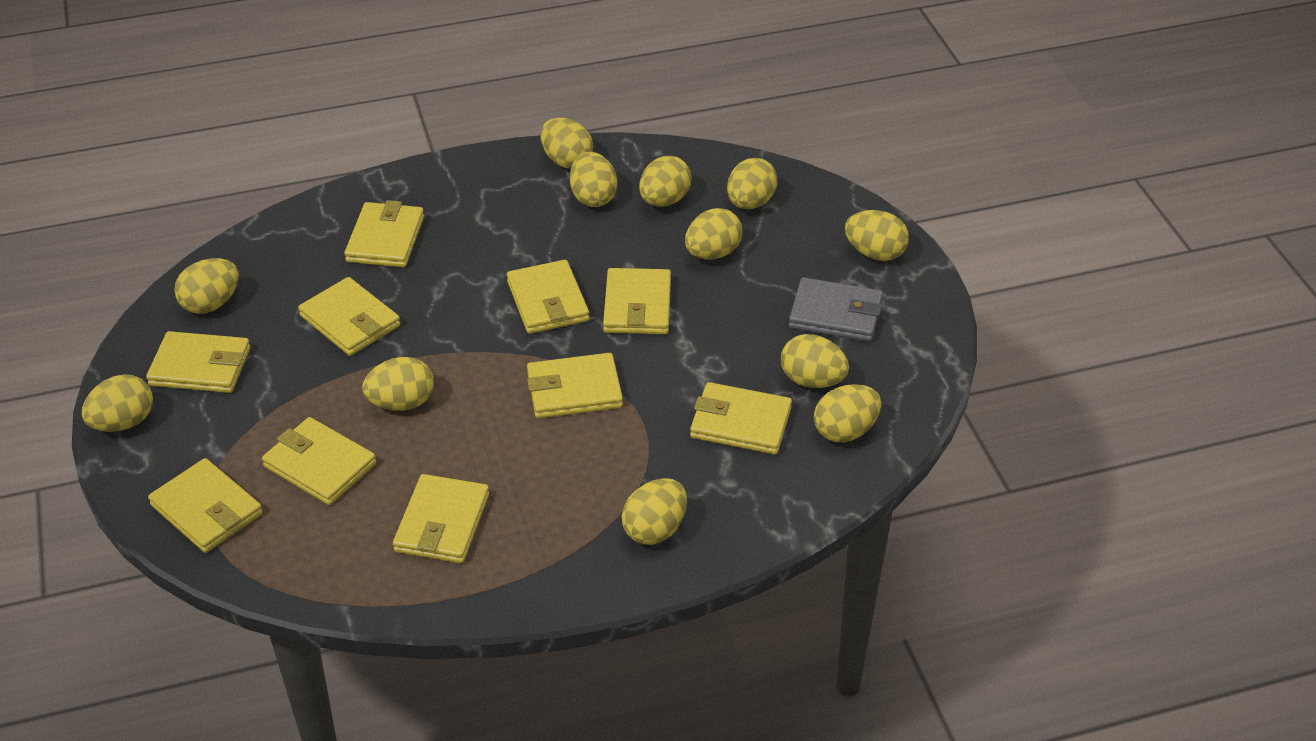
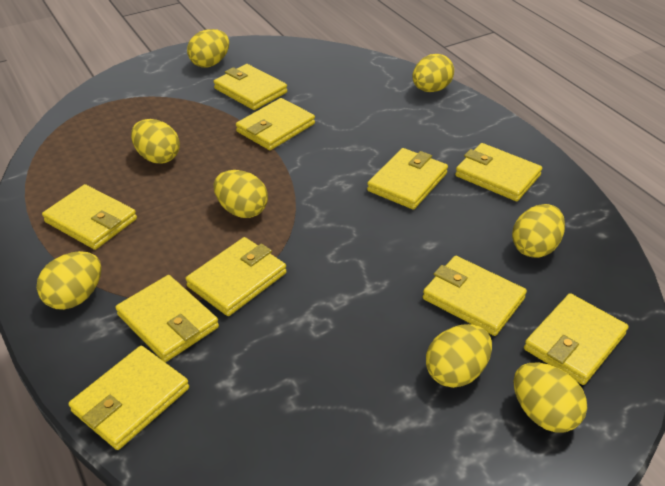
grey wallet: 1 -> 0
yellow egg: 12 -> 8

